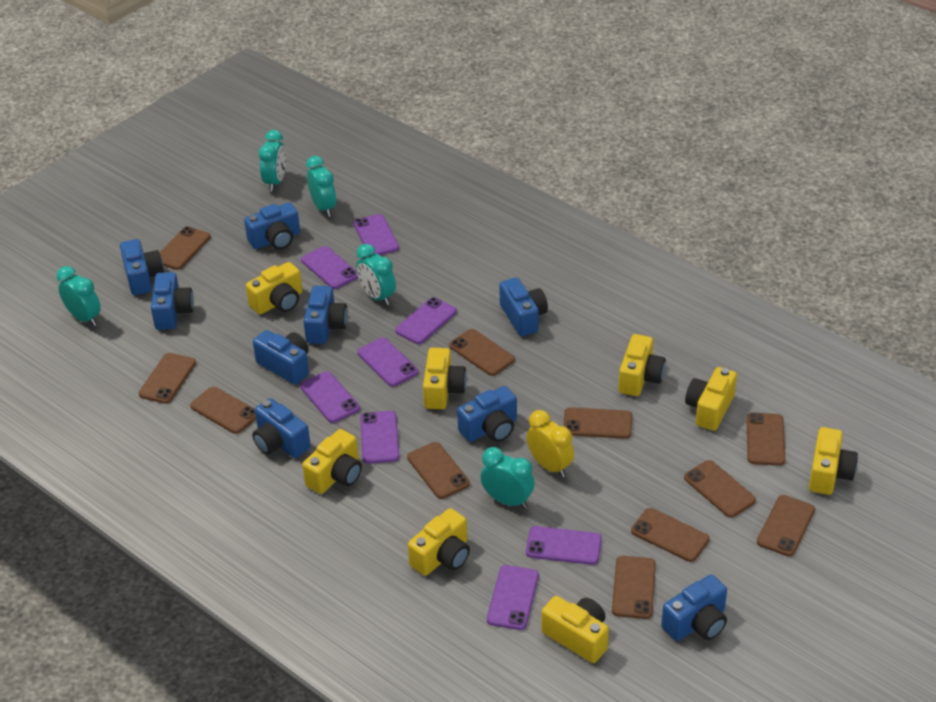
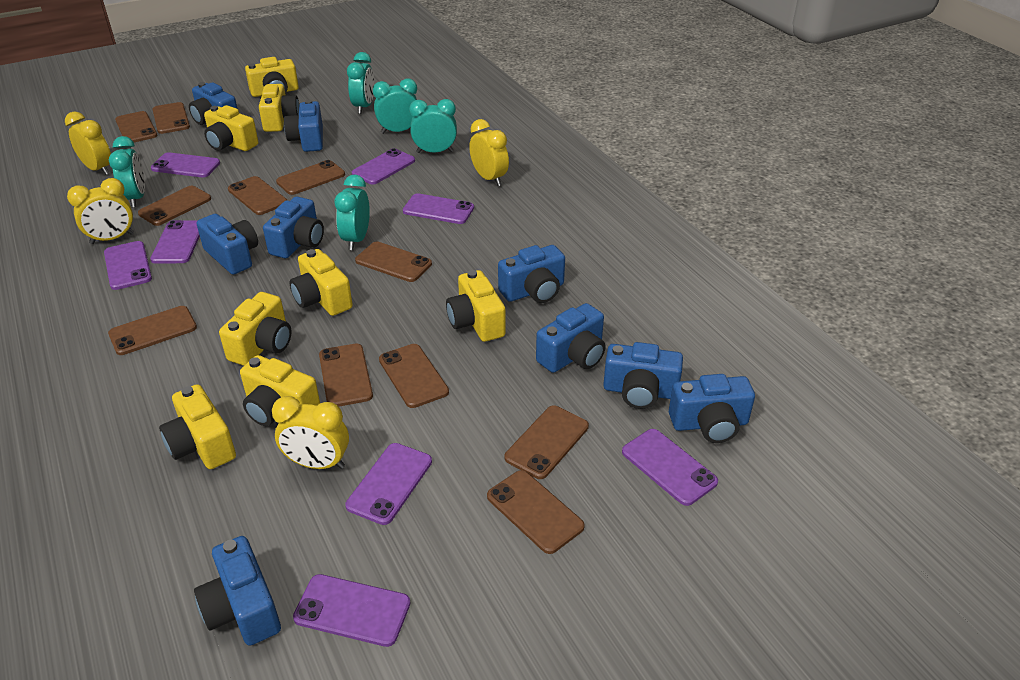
yellow clock: 1 -> 4

